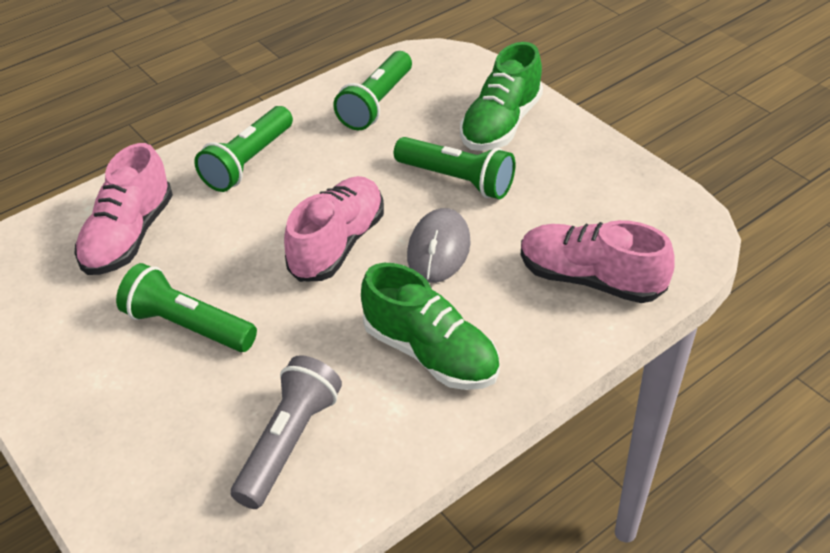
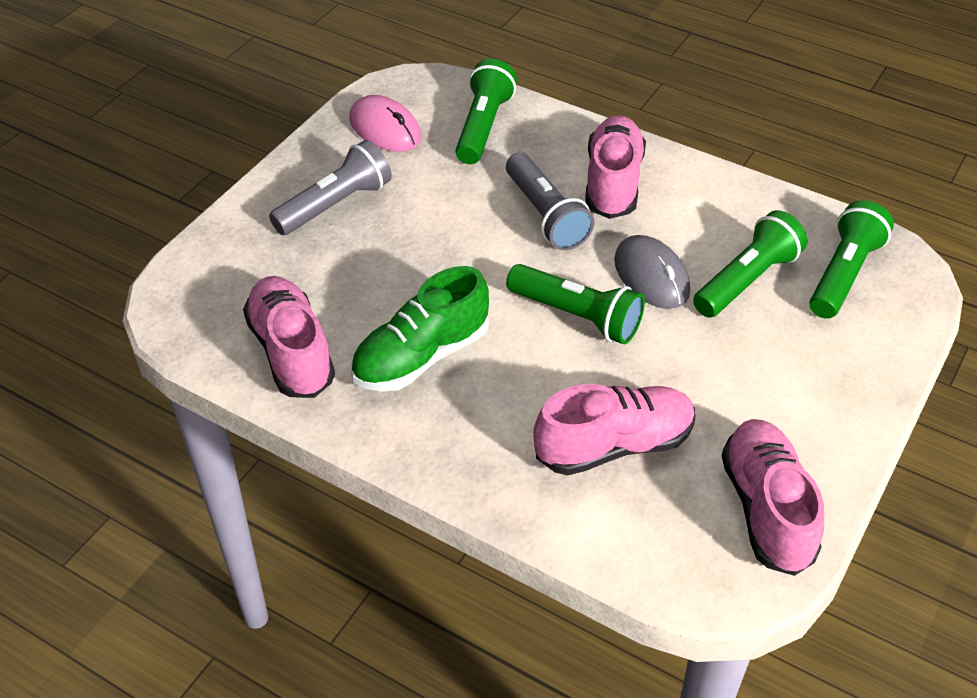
green shoe: 2 -> 1
grey flashlight: 1 -> 2
pink mouse: 0 -> 1
pink shoe: 3 -> 4

